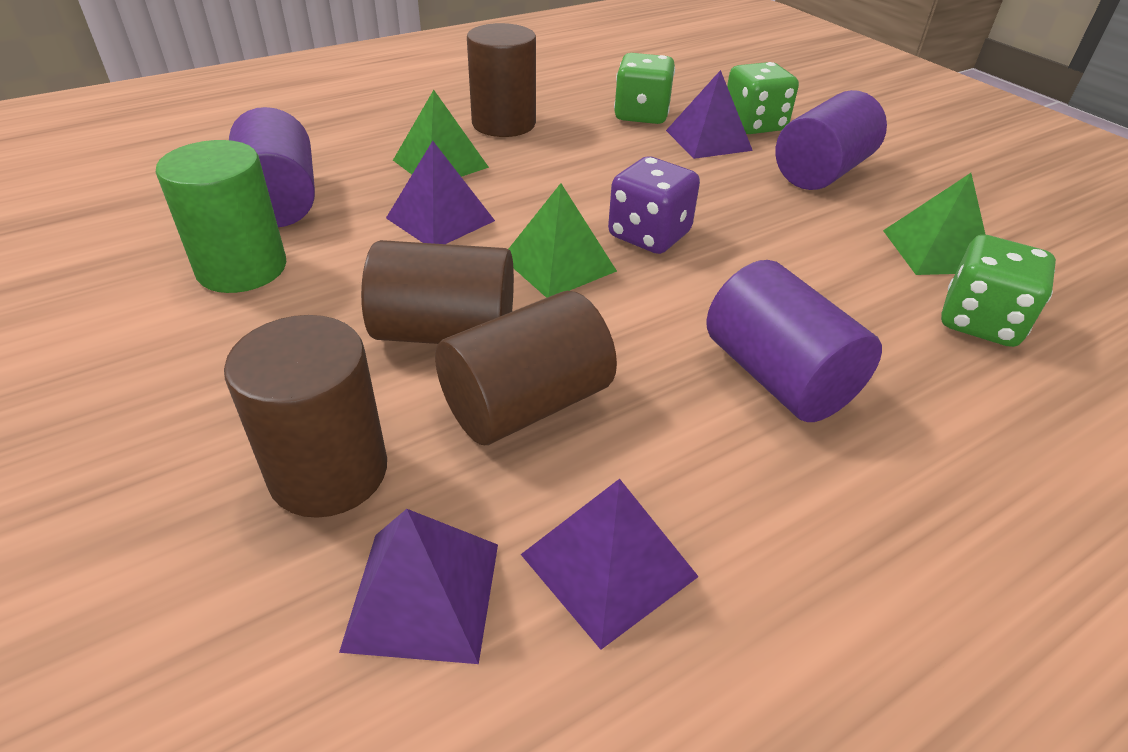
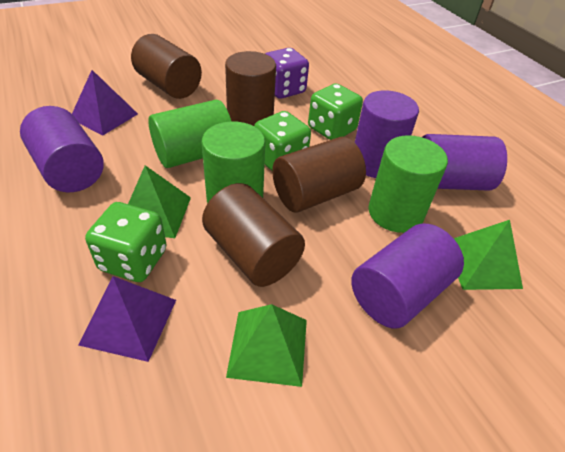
green cylinder: 1 -> 3
purple cylinder: 3 -> 4
purple pyramid: 4 -> 2

